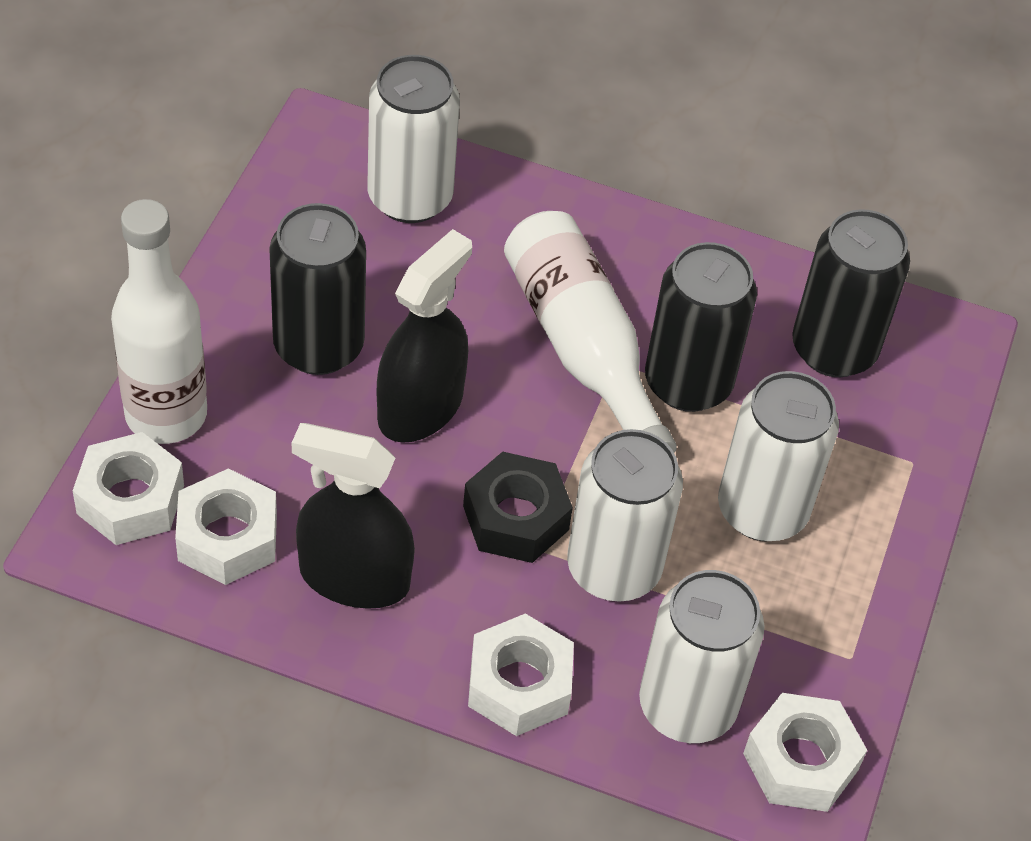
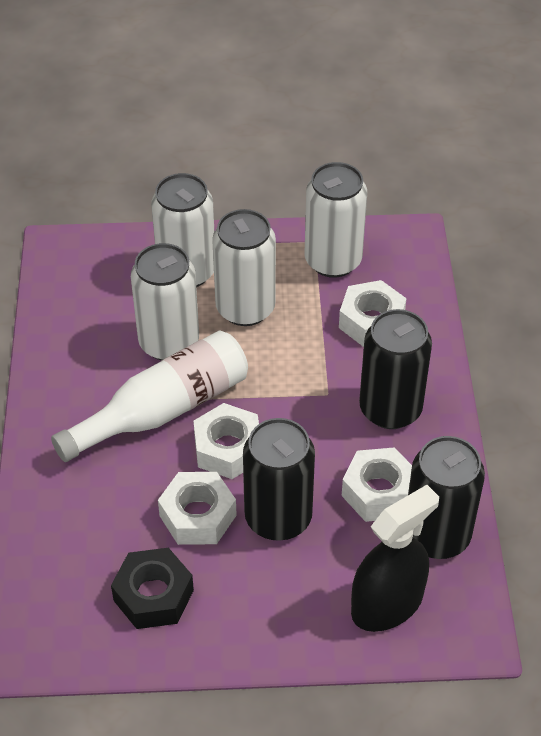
black spray bottle: 2 -> 1
white bottle: 2 -> 1

